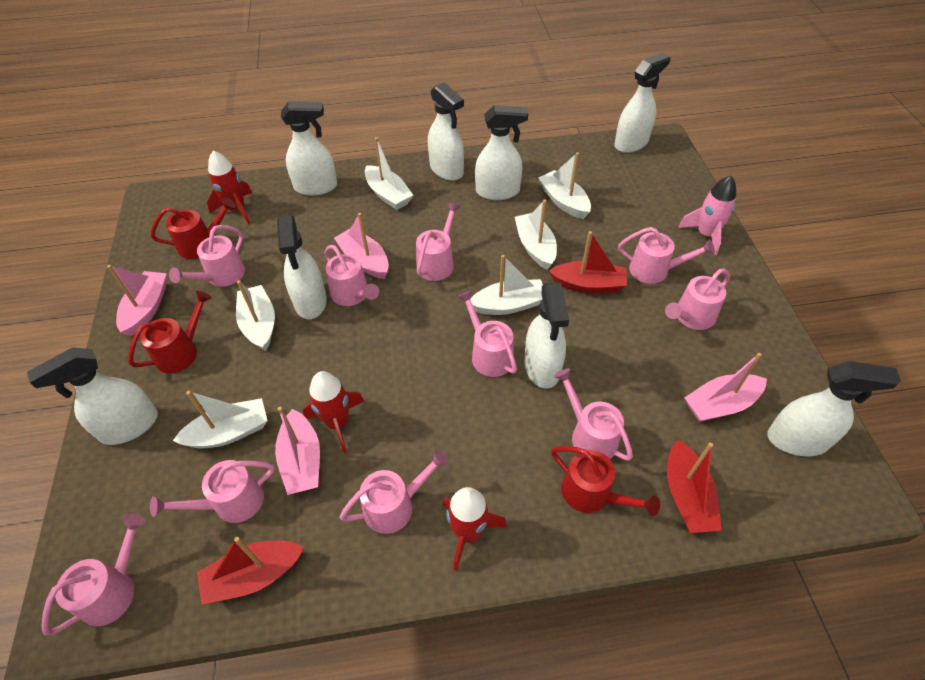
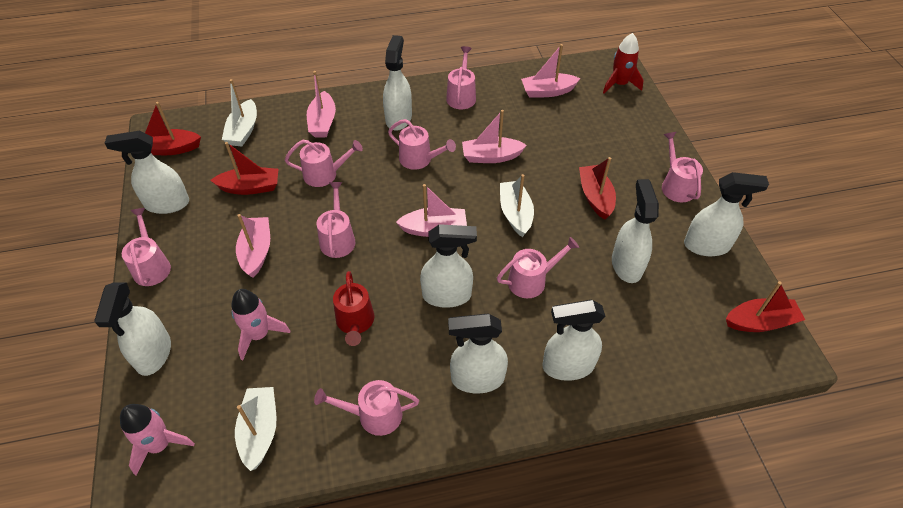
pink boat: 4 -> 5
pink rocket: 1 -> 2
pink watering can: 10 -> 8
red boat: 3 -> 4
red rocket: 3 -> 1
red watering can: 3 -> 1
white boat: 6 -> 3

